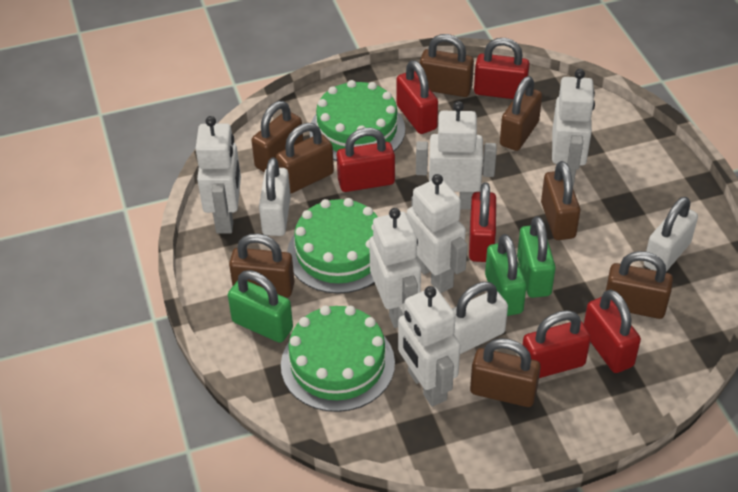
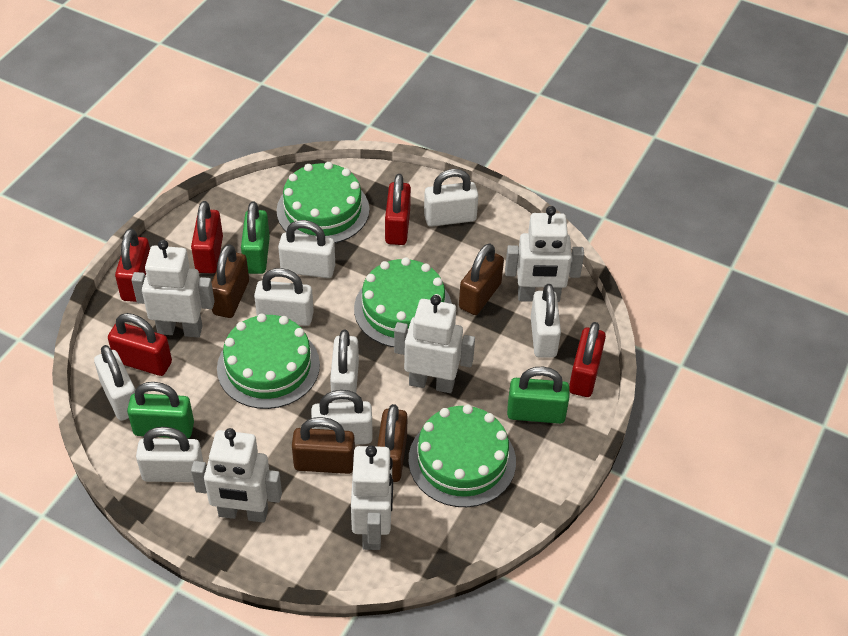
brown padlock: 8 -> 4
green cake: 3 -> 4
red padlock: 6 -> 5
white padlock: 3 -> 8
white robot: 6 -> 5

